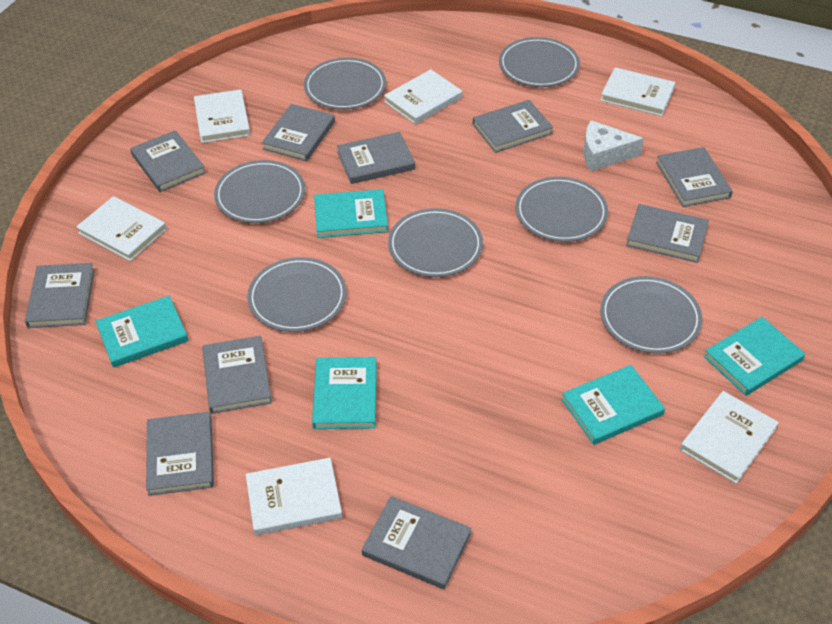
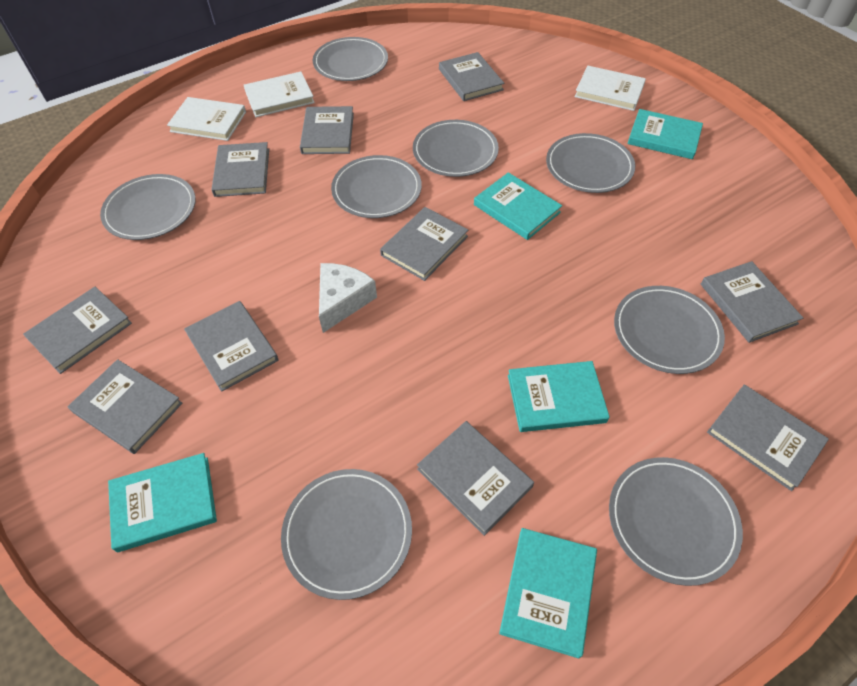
grey plate: 7 -> 8
white book: 6 -> 3

